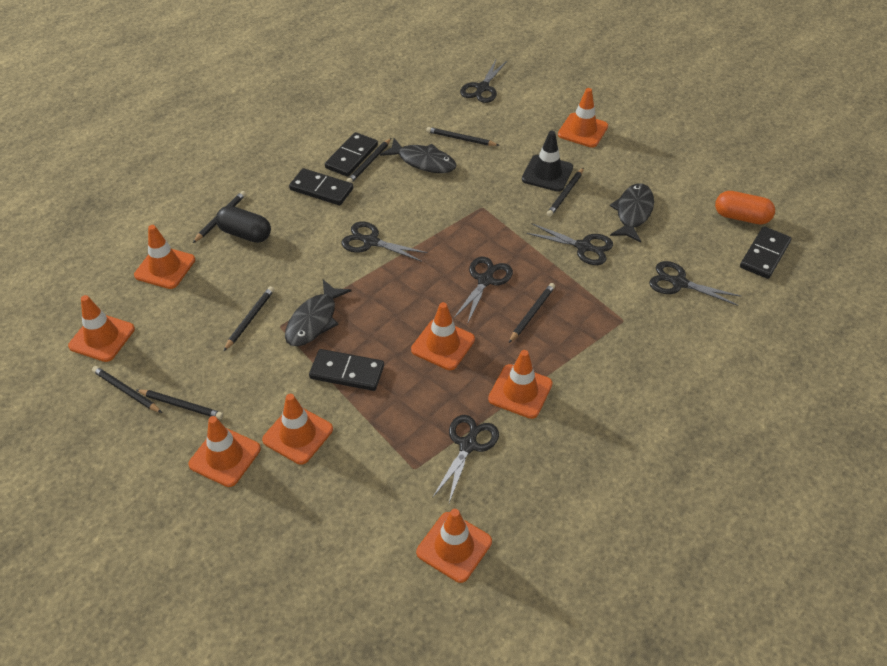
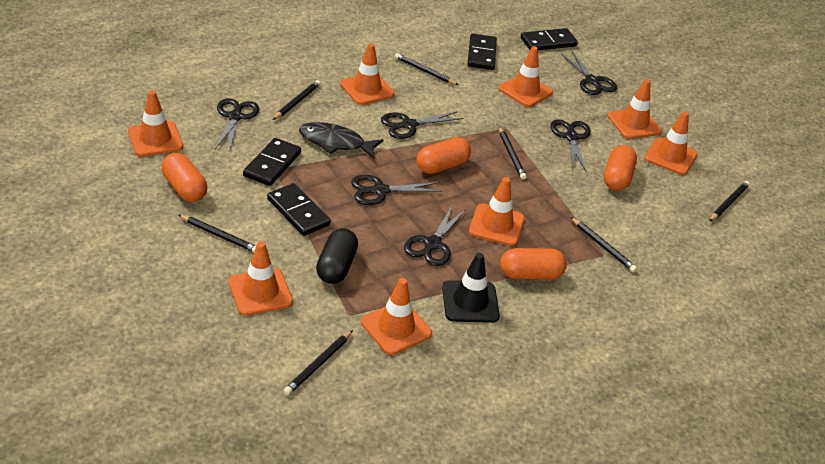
black fish: 3 -> 1
black pencil: 8 -> 7
orange capsule: 1 -> 4

